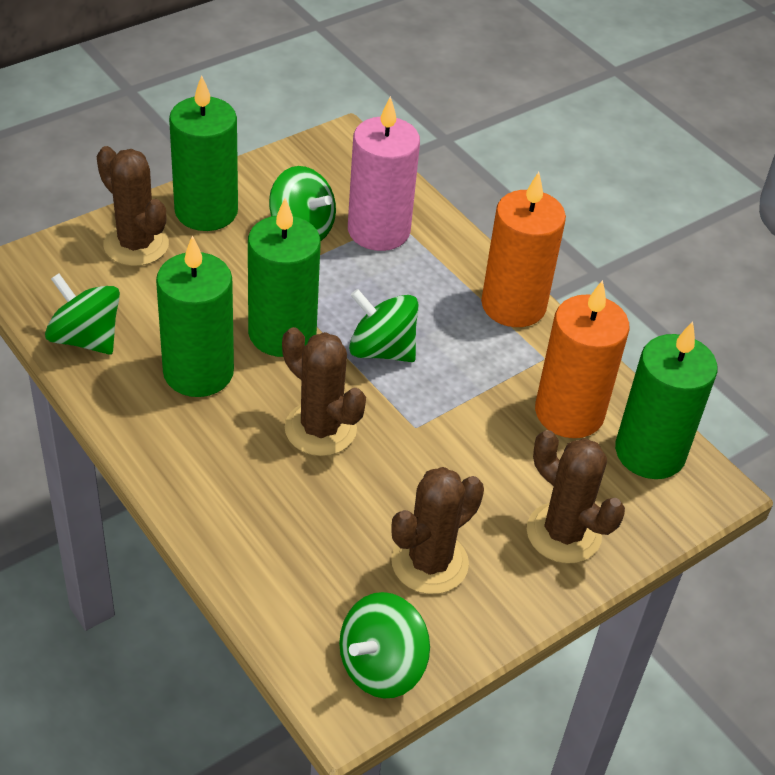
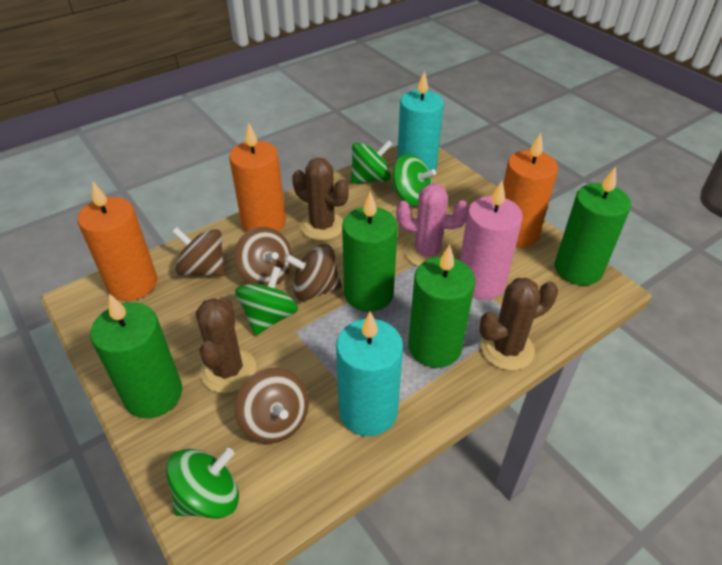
brown cactus: 4 -> 3
brown spinning top: 0 -> 4
orange candle: 2 -> 3
pink cactus: 0 -> 1
turquoise candle: 0 -> 2

